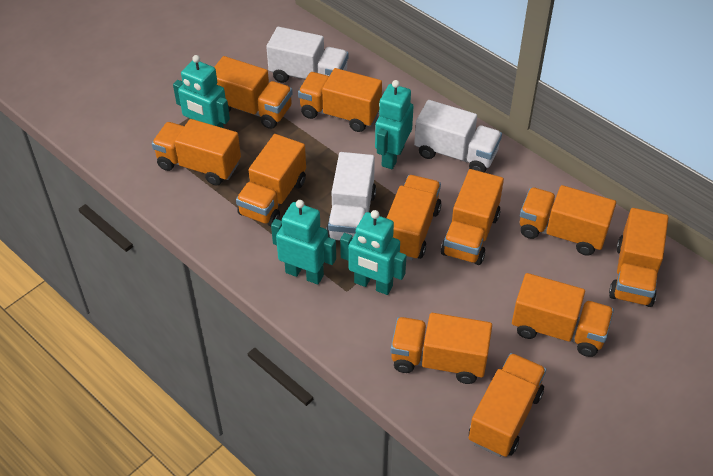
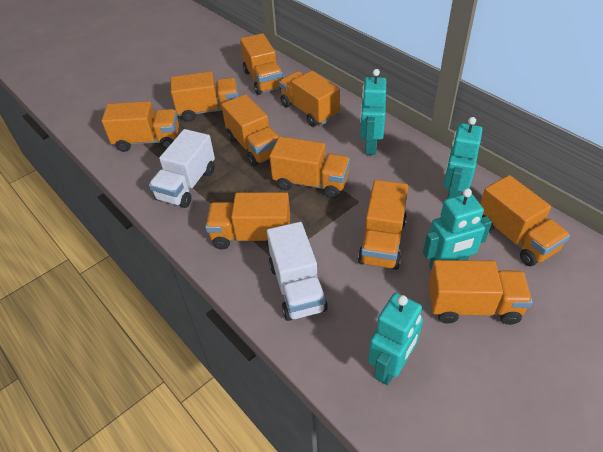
orange truck: 11 -> 10
white truck: 3 -> 2

